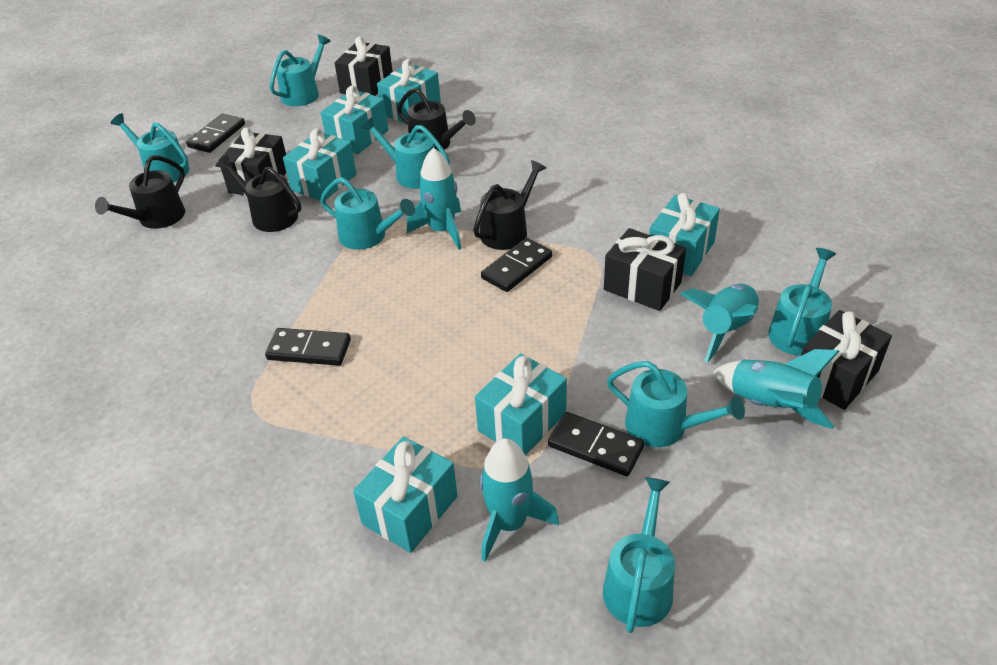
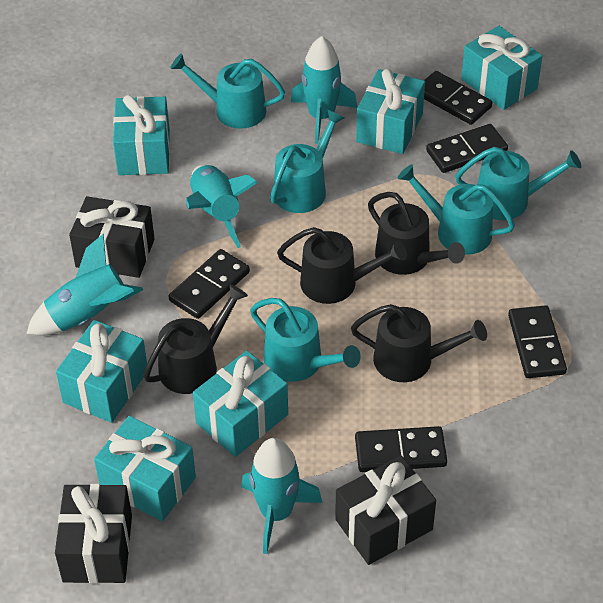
black domino: 4 -> 5
black gift: 4 -> 3
turquoise watering can: 7 -> 5

